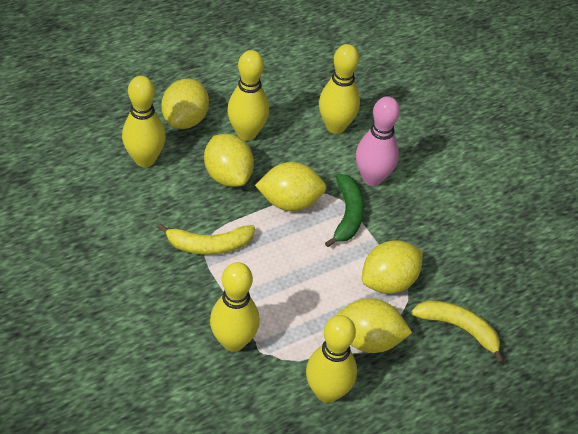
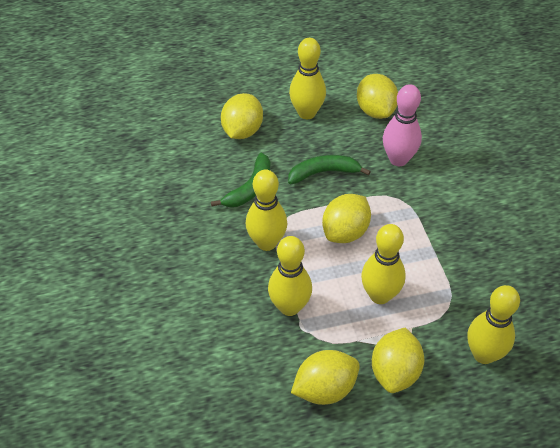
green banana: 1 -> 2
yellow banana: 2 -> 0

